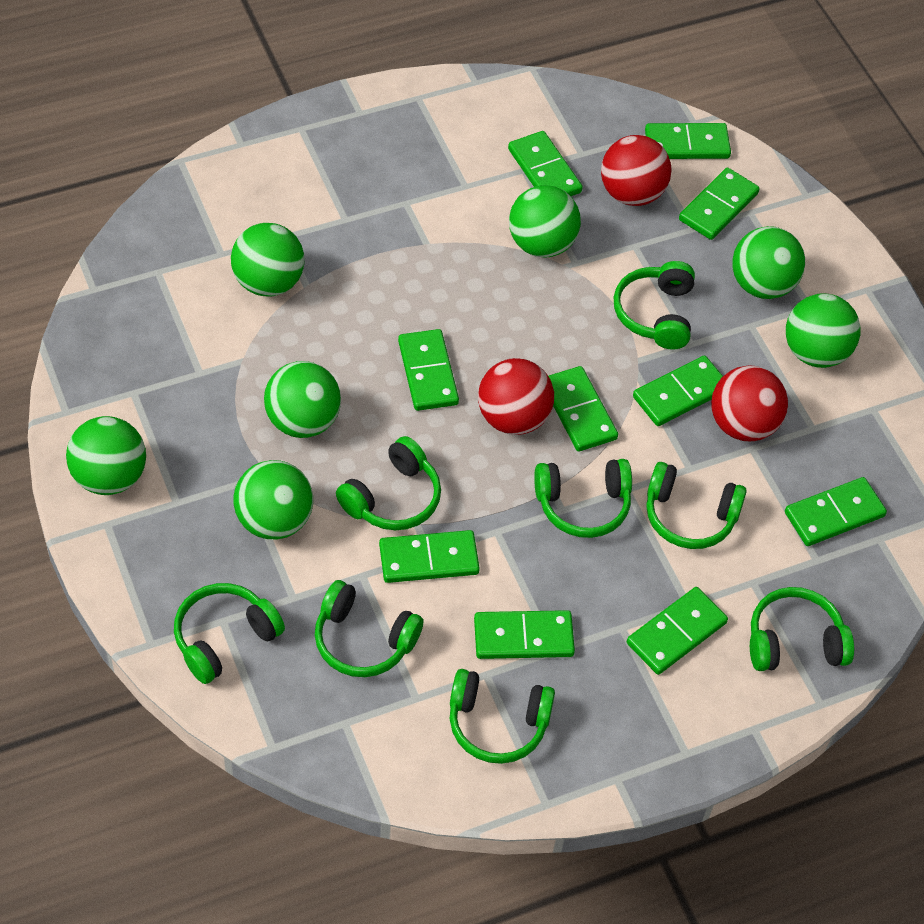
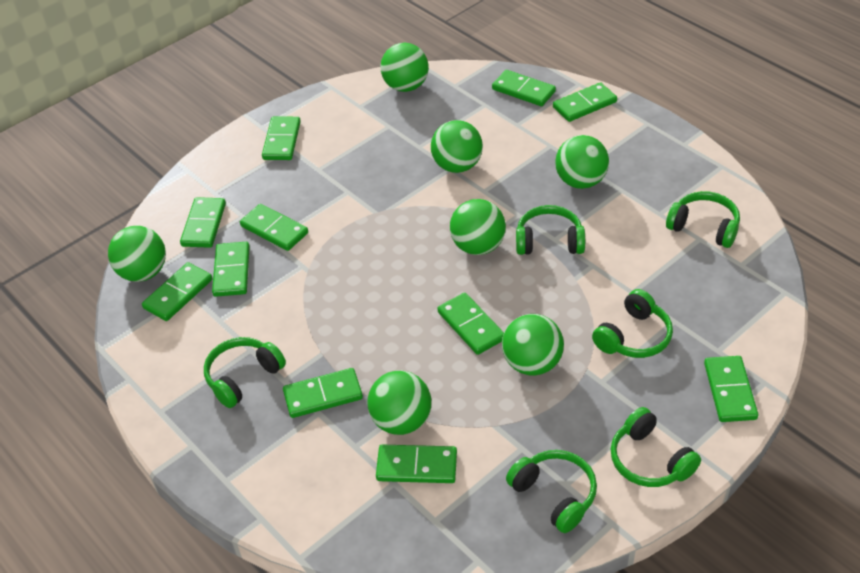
green domino: 10 -> 11
green headphones: 8 -> 6
red ball: 3 -> 0

